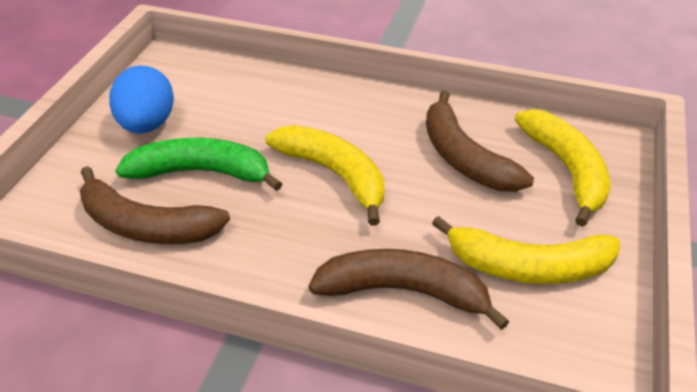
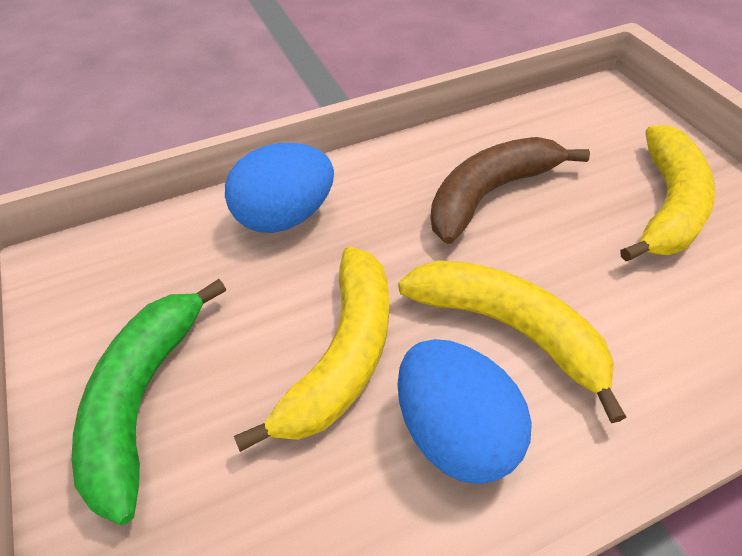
blue egg: 1 -> 2
brown banana: 3 -> 1

